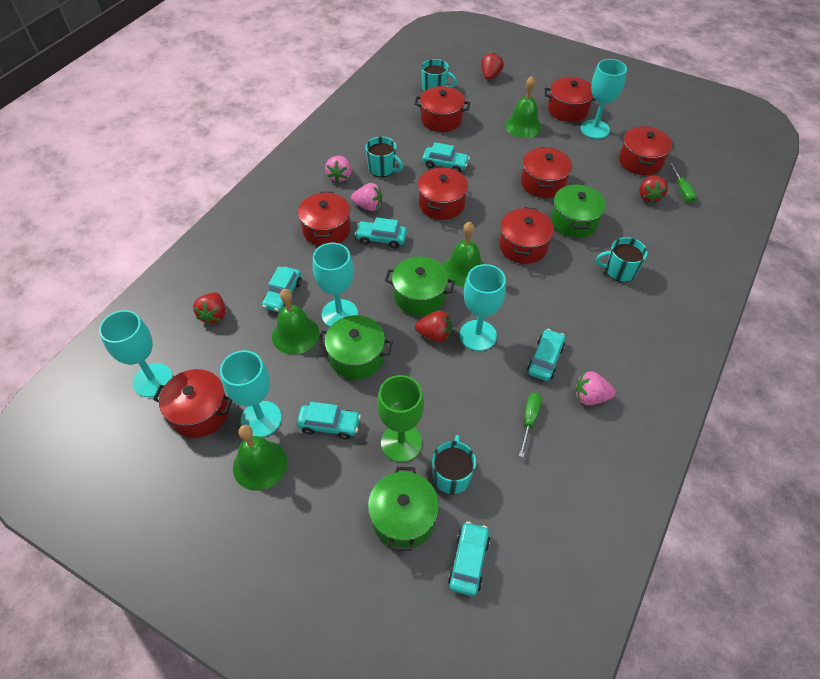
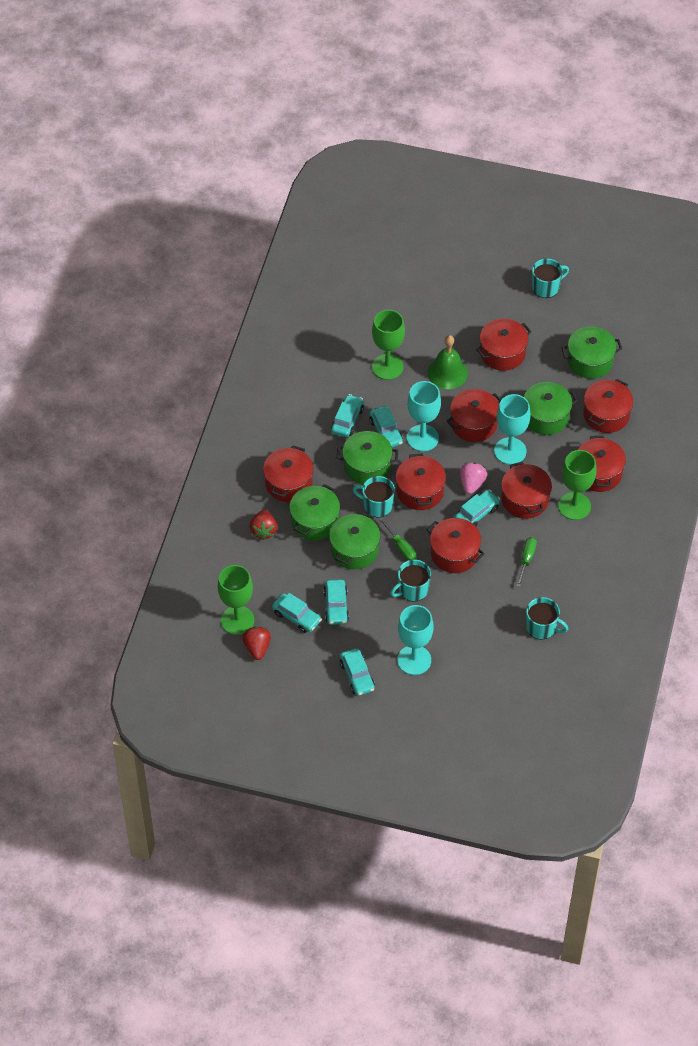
green bell: 4 -> 1
green goblet: 1 -> 3
green pot: 4 -> 5
pink strawberry: 3 -> 1
red strawberry: 4 -> 2
turquoise goblet: 5 -> 3

